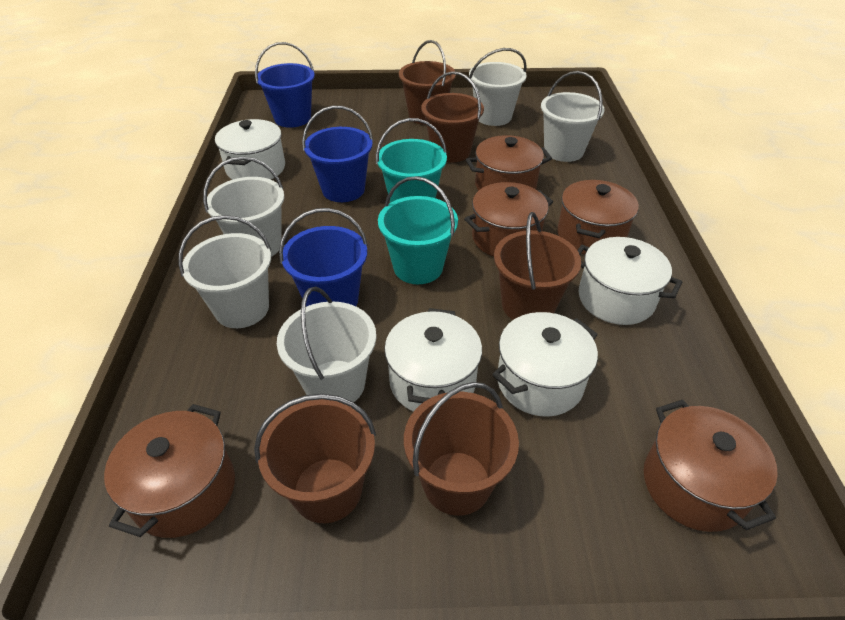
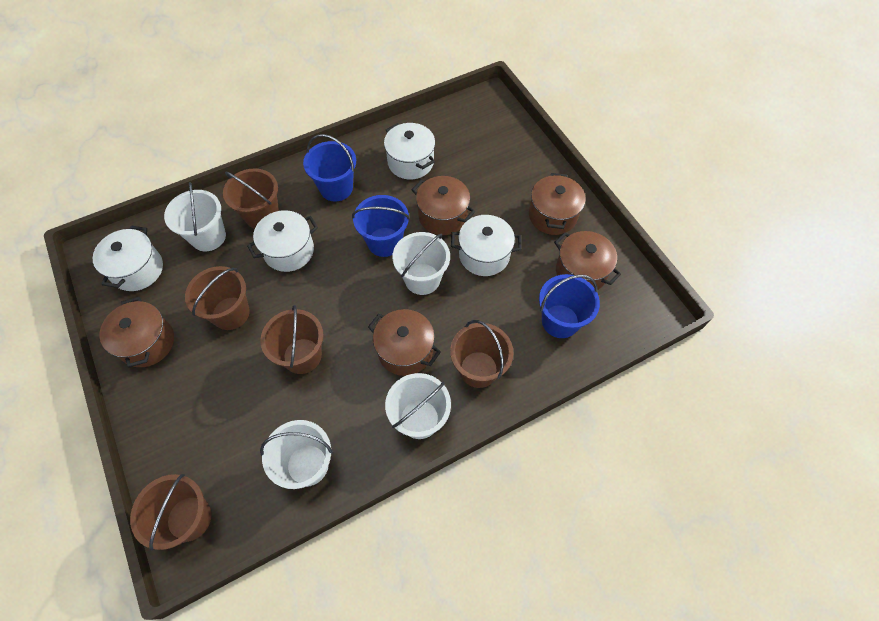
turquoise bucket: 2 -> 0
white bucket: 5 -> 4

